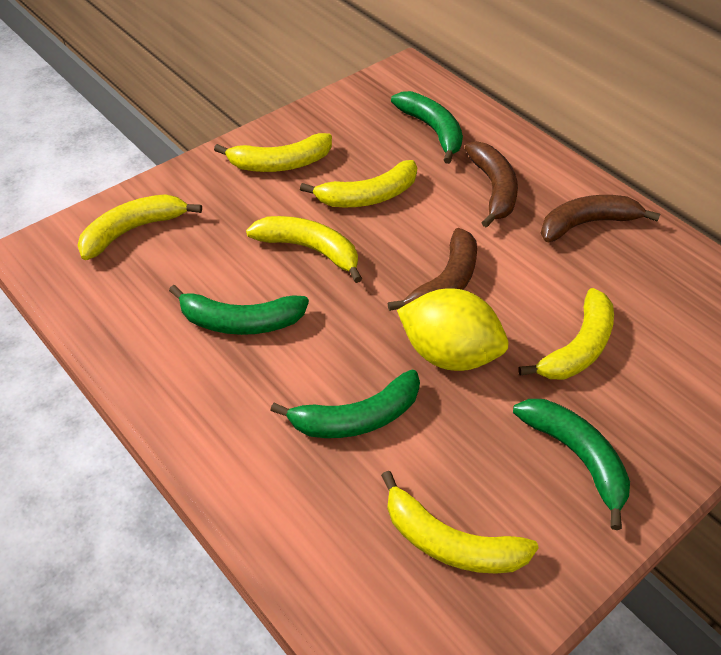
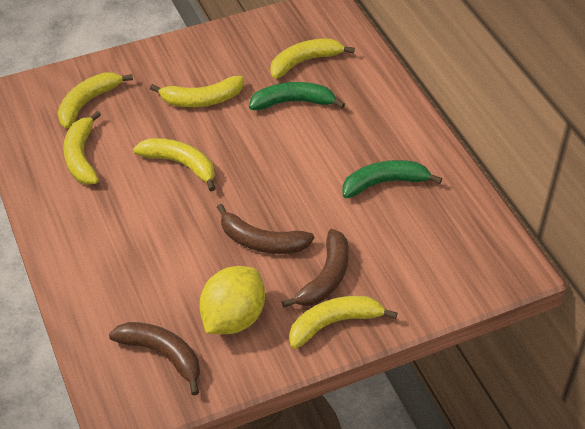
green banana: 4 -> 2

